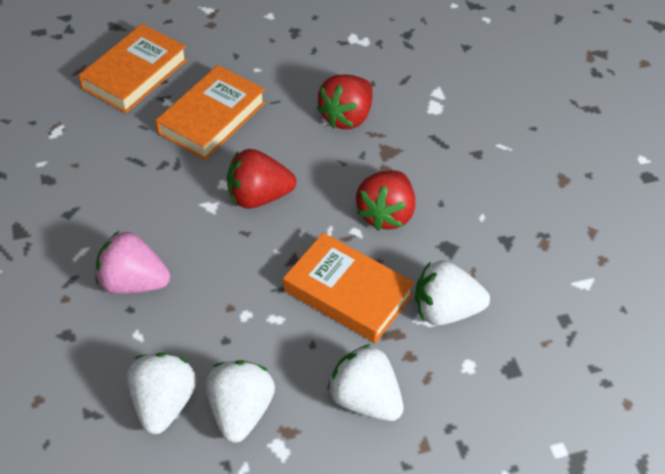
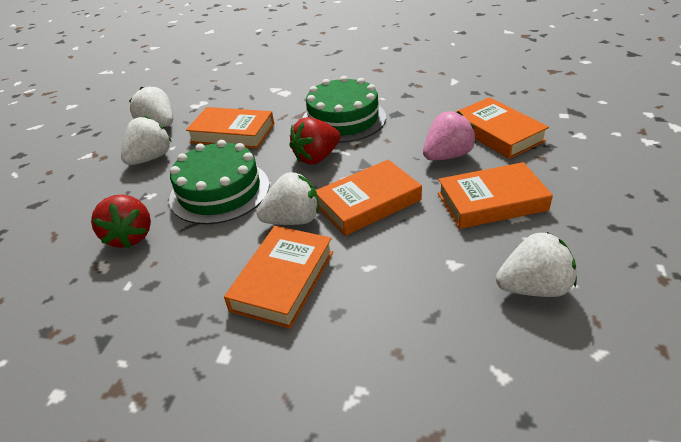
green cake: 0 -> 2
orange book: 3 -> 5
red strawberry: 3 -> 2

